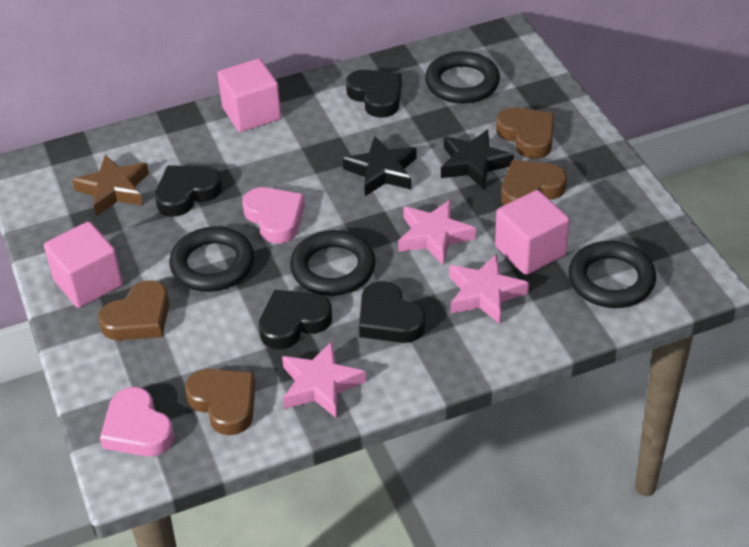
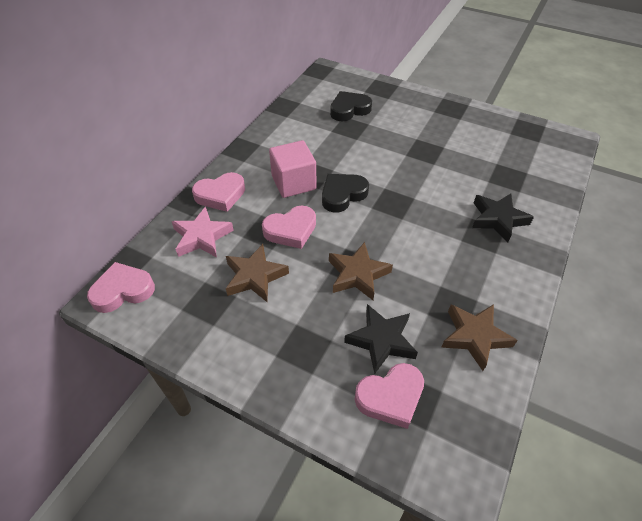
black heart: 4 -> 2
black ring: 4 -> 0
brown heart: 4 -> 0
brown star: 1 -> 3
pink cube: 3 -> 1
pink heart: 2 -> 4
pink star: 3 -> 1

